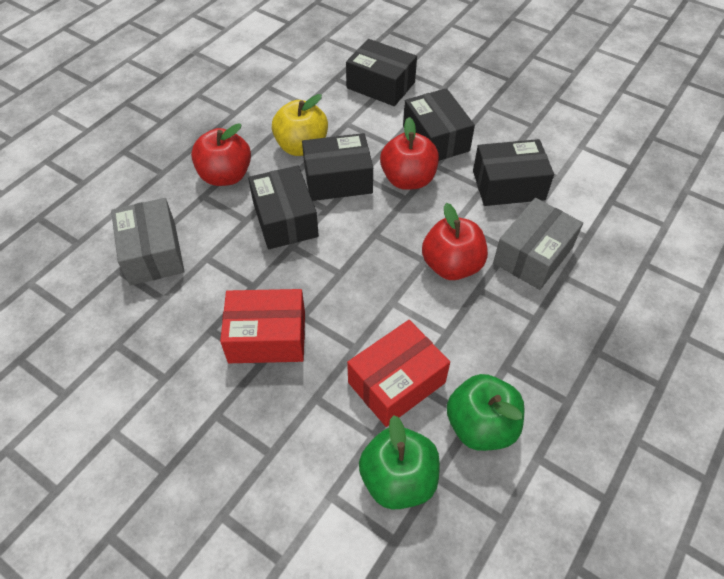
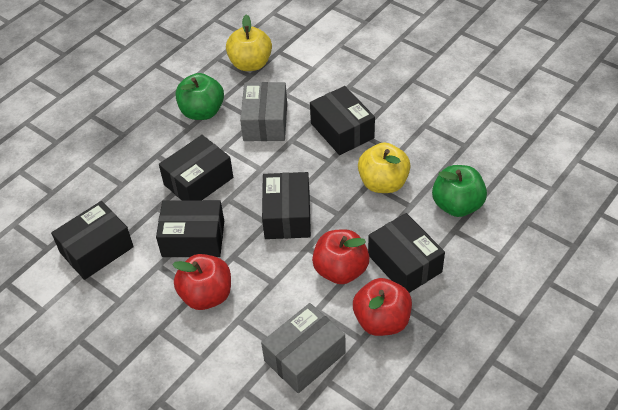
black box: 5 -> 6
red box: 2 -> 0
yellow apple: 1 -> 2

